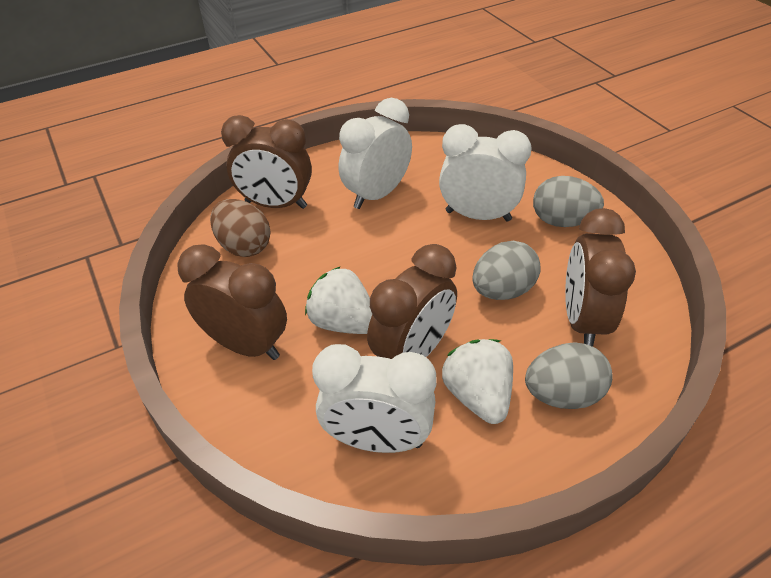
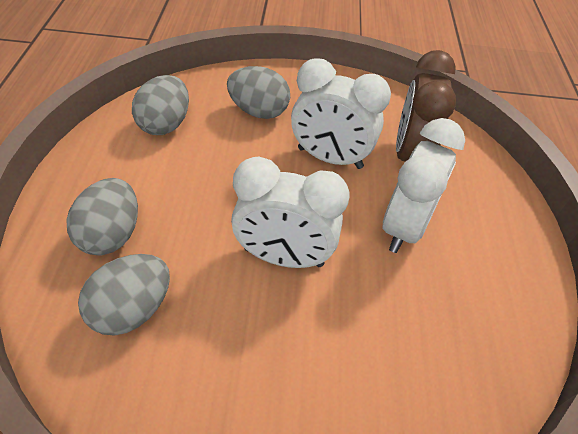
brown clock: 4 -> 1
brown egg: 1 -> 0
grey egg: 3 -> 4
white strawberry: 2 -> 0

